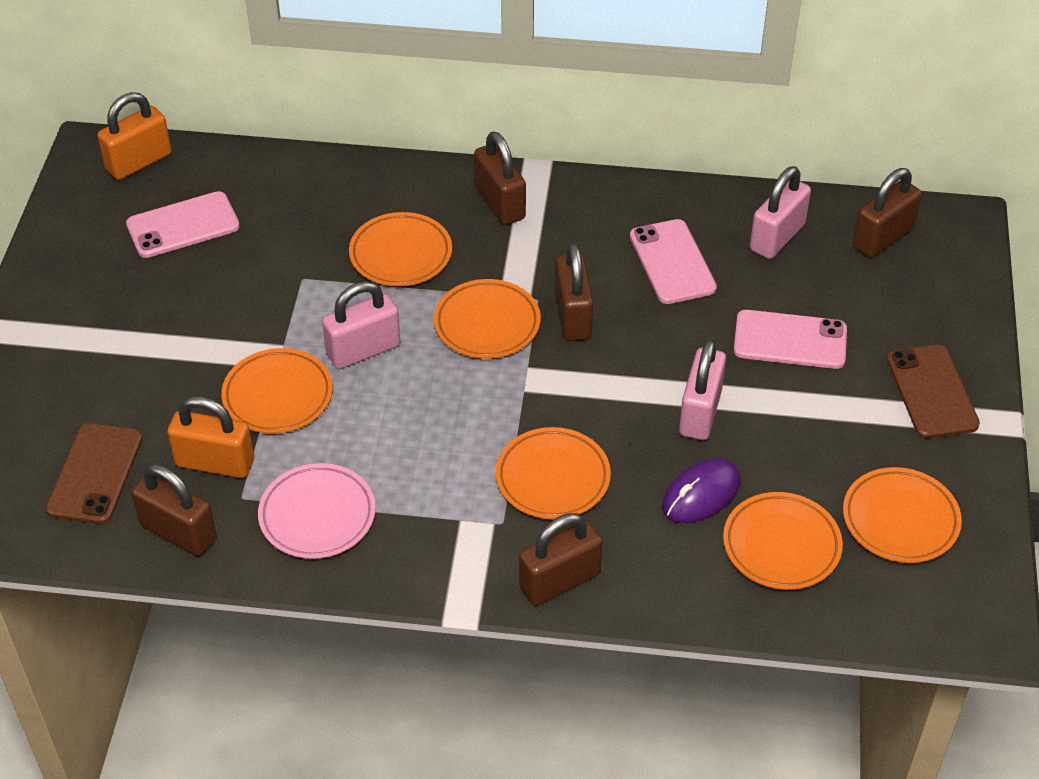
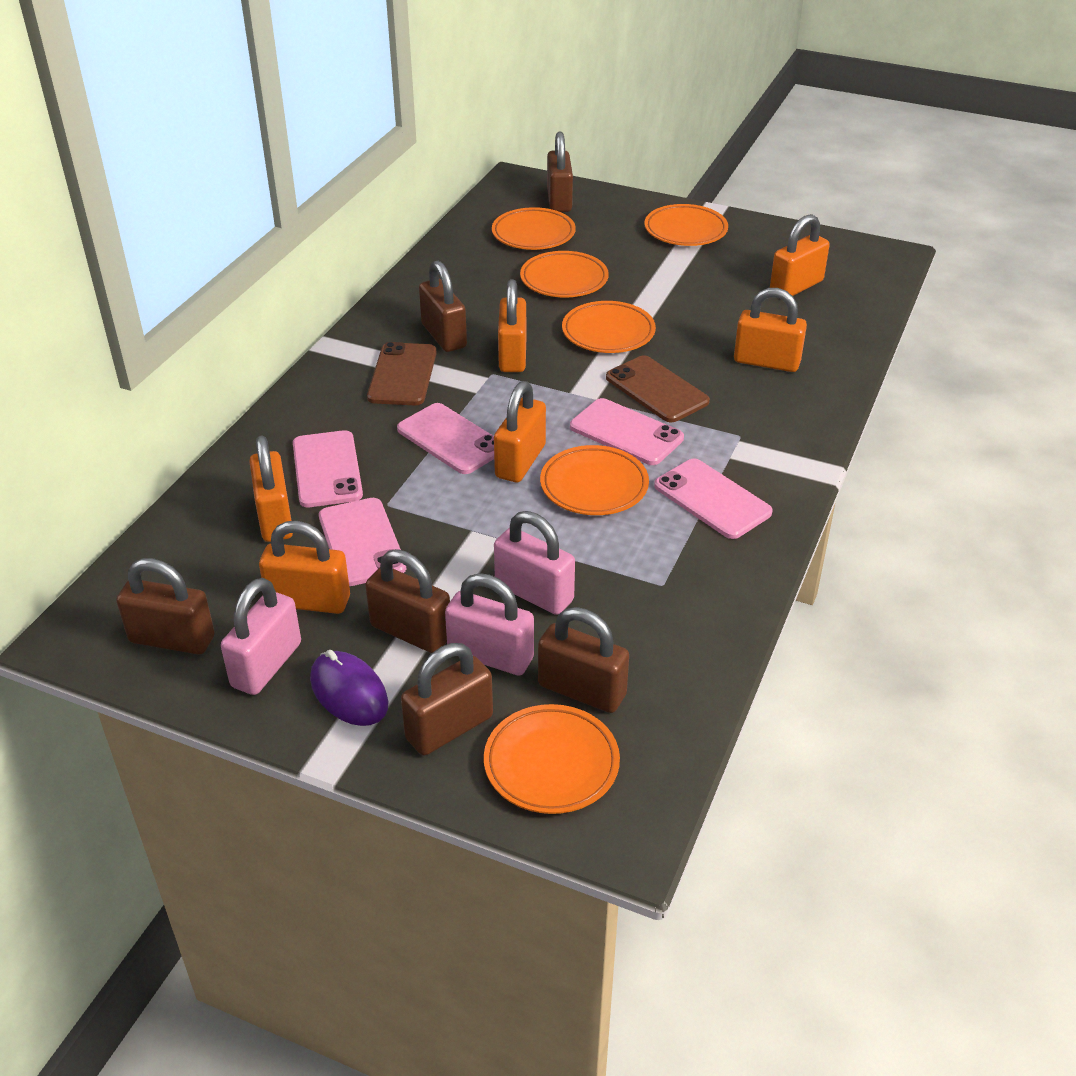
brown padlock: 5 -> 6
orange padlock: 2 -> 6
pink phone: 3 -> 5
pink plate: 1 -> 0

